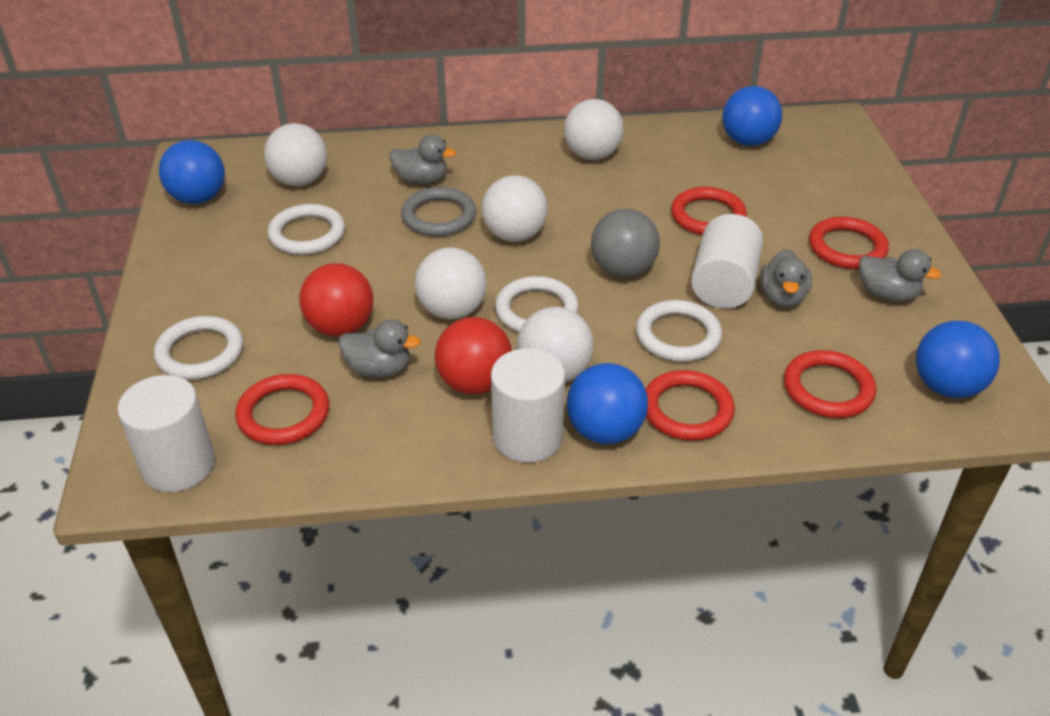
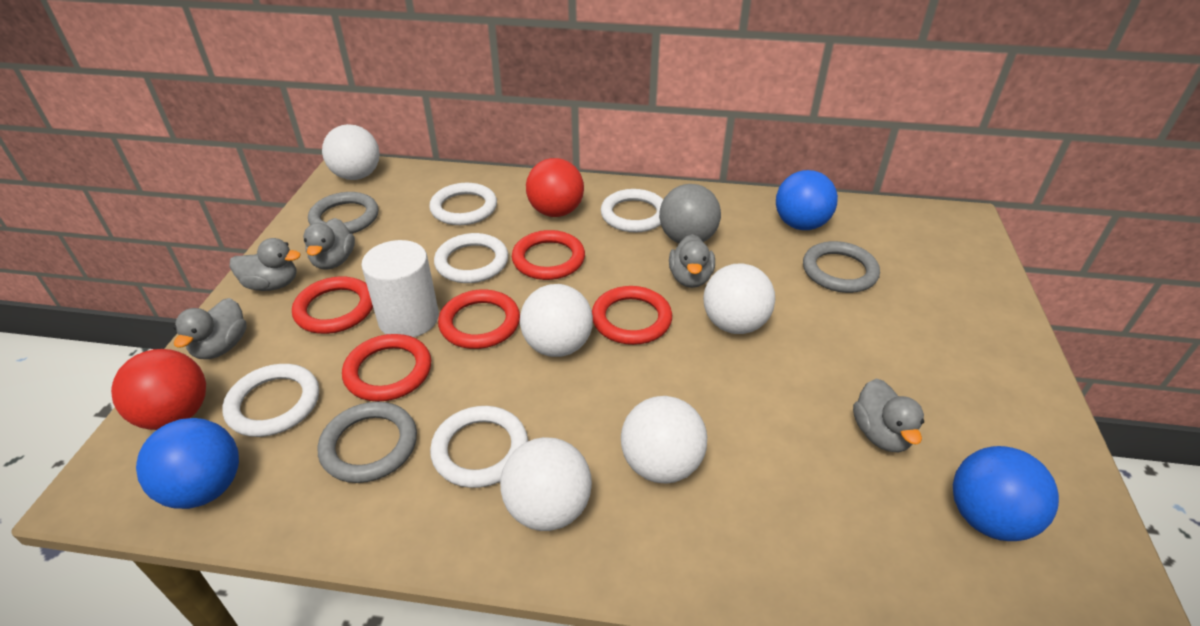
blue ball: 4 -> 3
grey duck: 4 -> 5
grey ring: 1 -> 3
white cylinder: 3 -> 1
white ring: 4 -> 5

